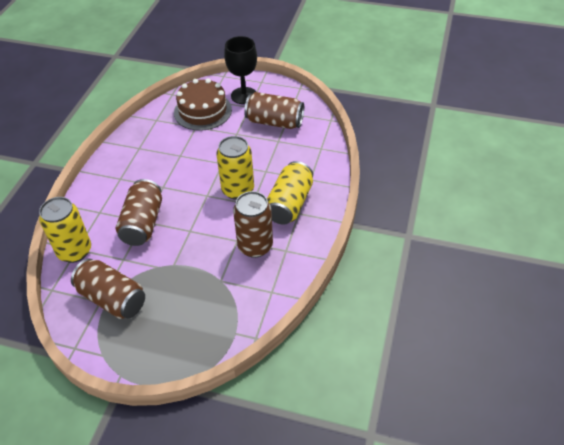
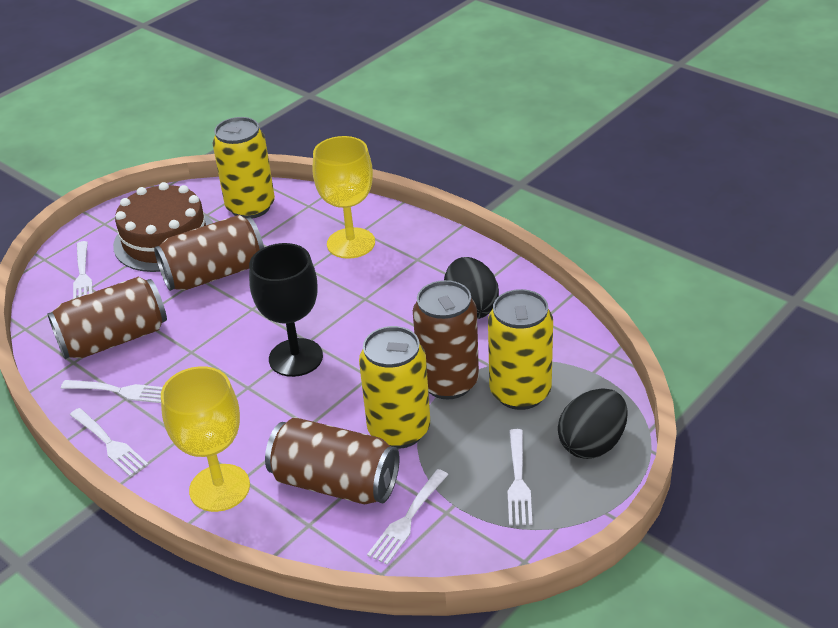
black egg: 0 -> 2
white fork: 0 -> 5
yellow goblet: 0 -> 2

